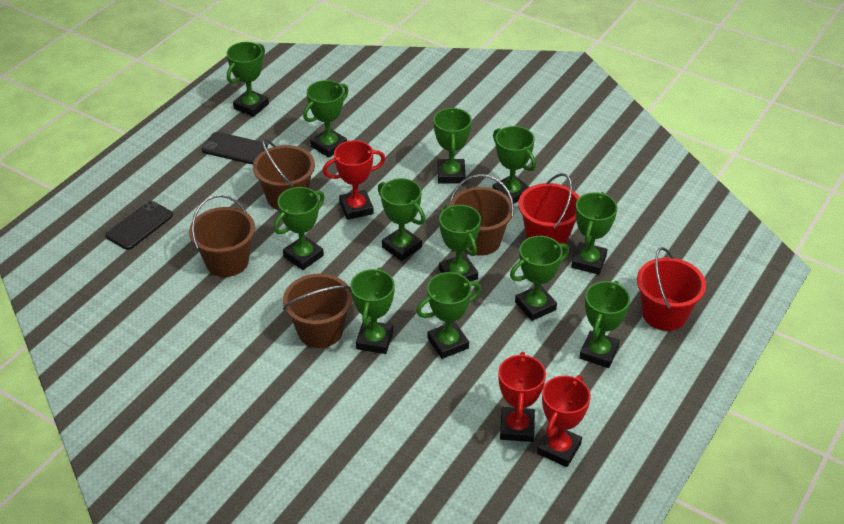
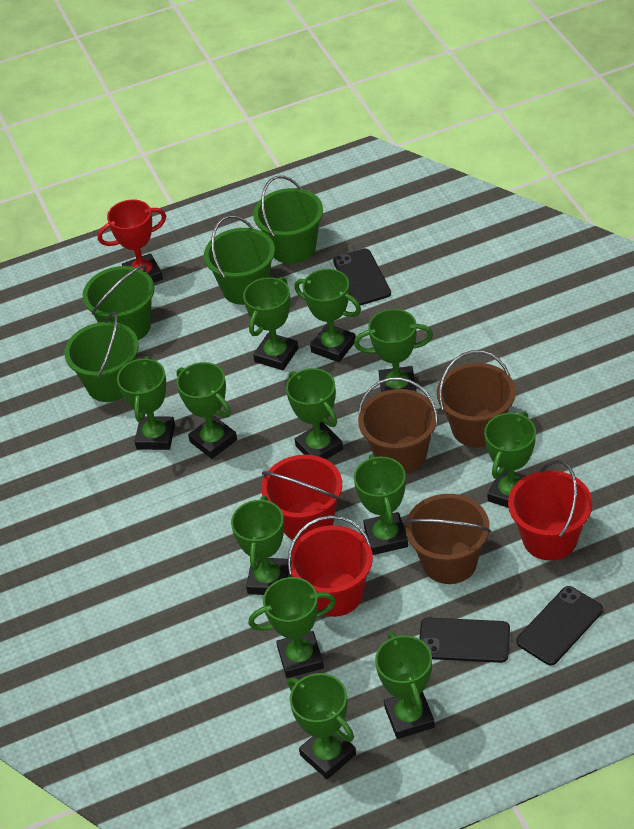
black phone: 2 -> 3
brown bucket: 4 -> 3
green bucket: 0 -> 4
red bucket: 2 -> 3
red trophy: 3 -> 1

